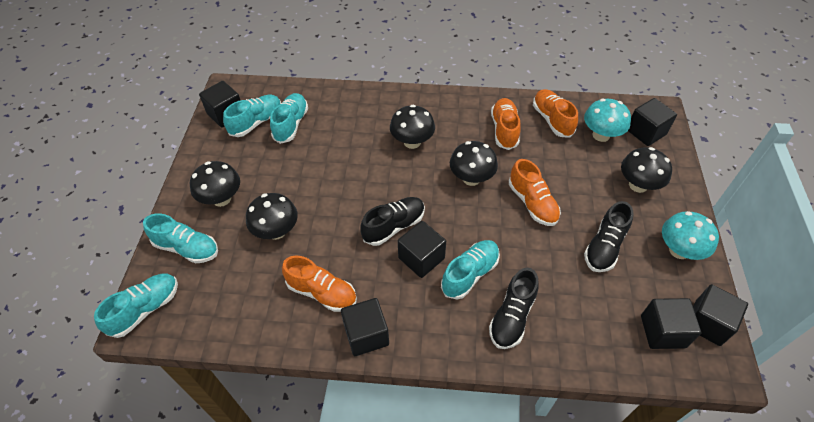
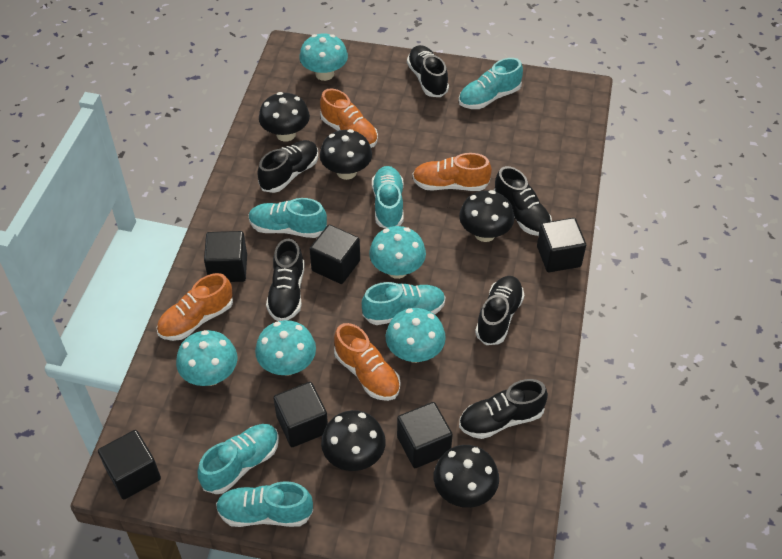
black shoe: 3 -> 6
turquoise mushroom: 2 -> 5
turquoise shoe: 5 -> 6

